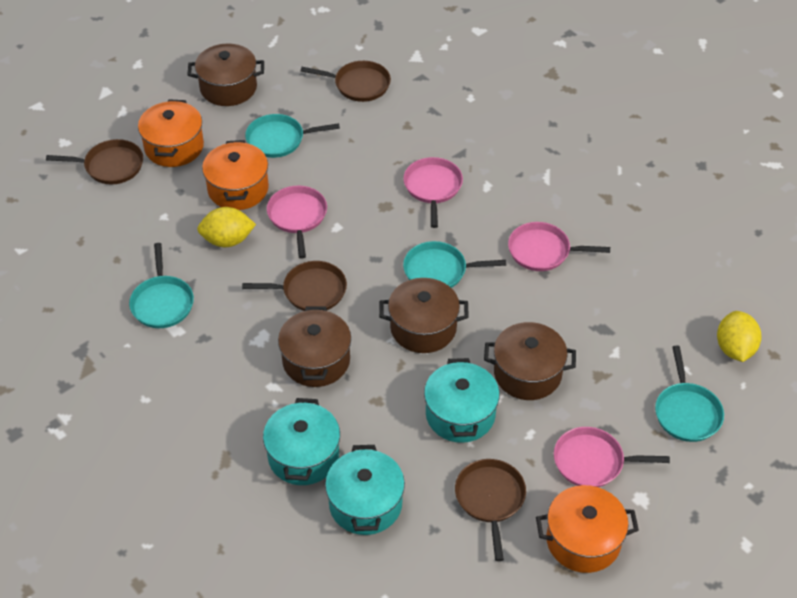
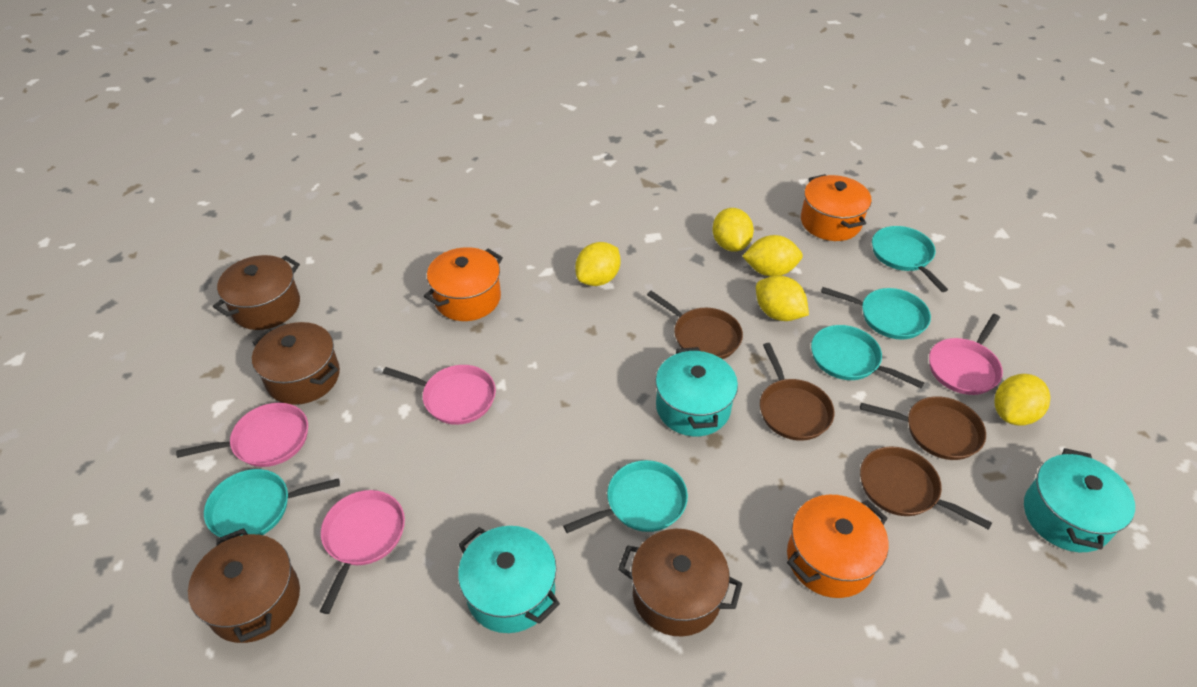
turquoise pan: 4 -> 5
yellow lemon: 2 -> 5

